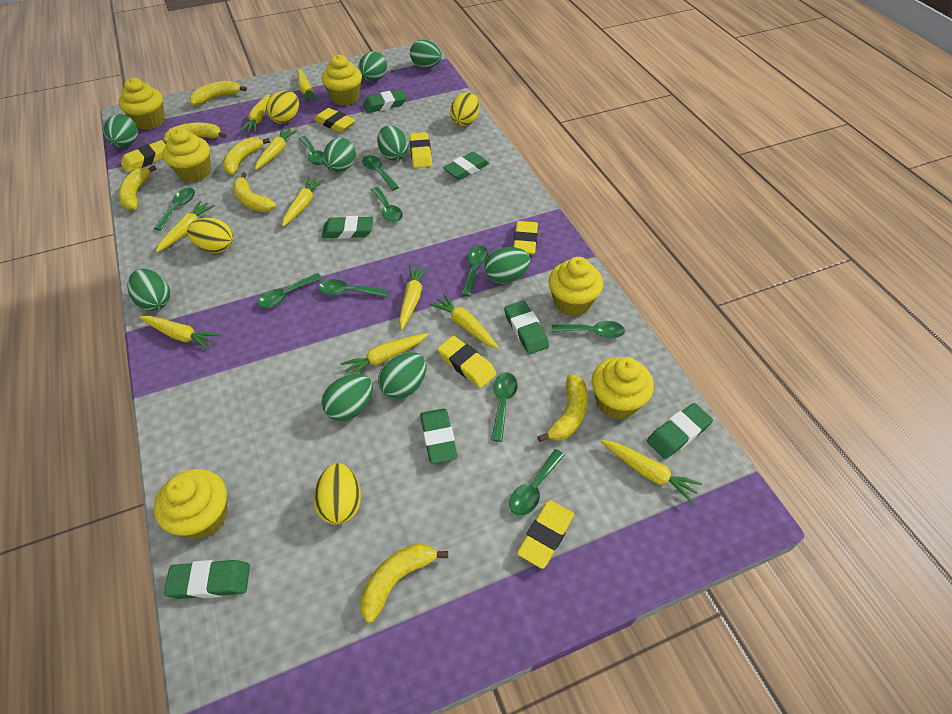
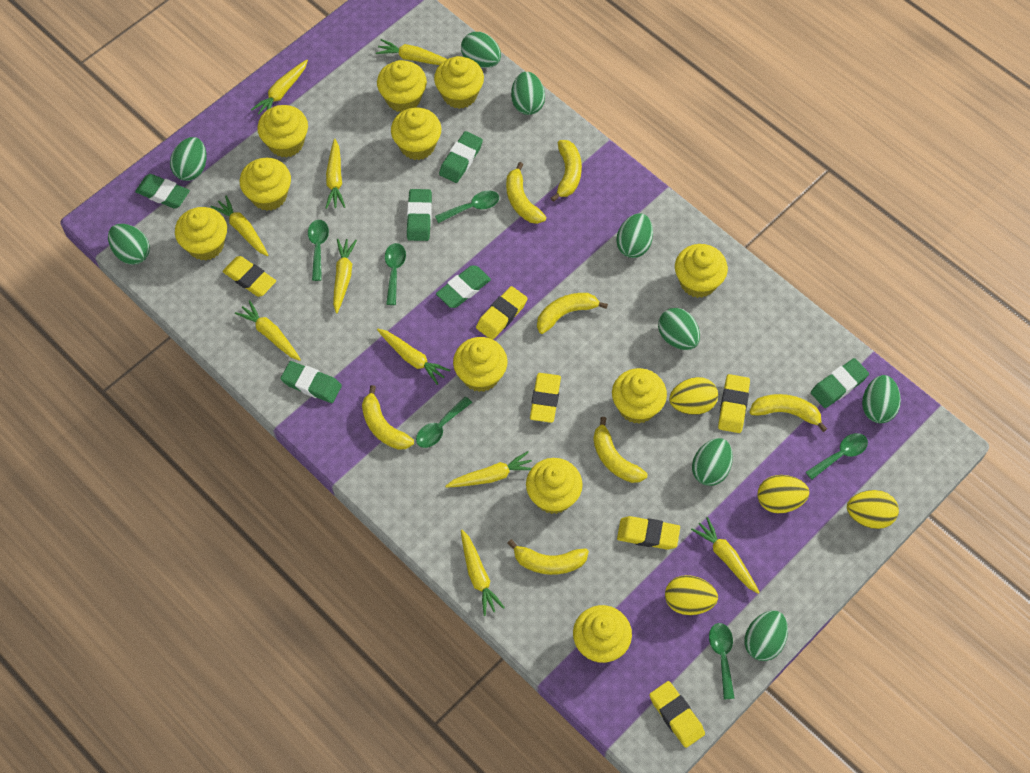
green eraser: 7 -> 6
green spoon: 10 -> 6
yellow cupcake: 6 -> 11

